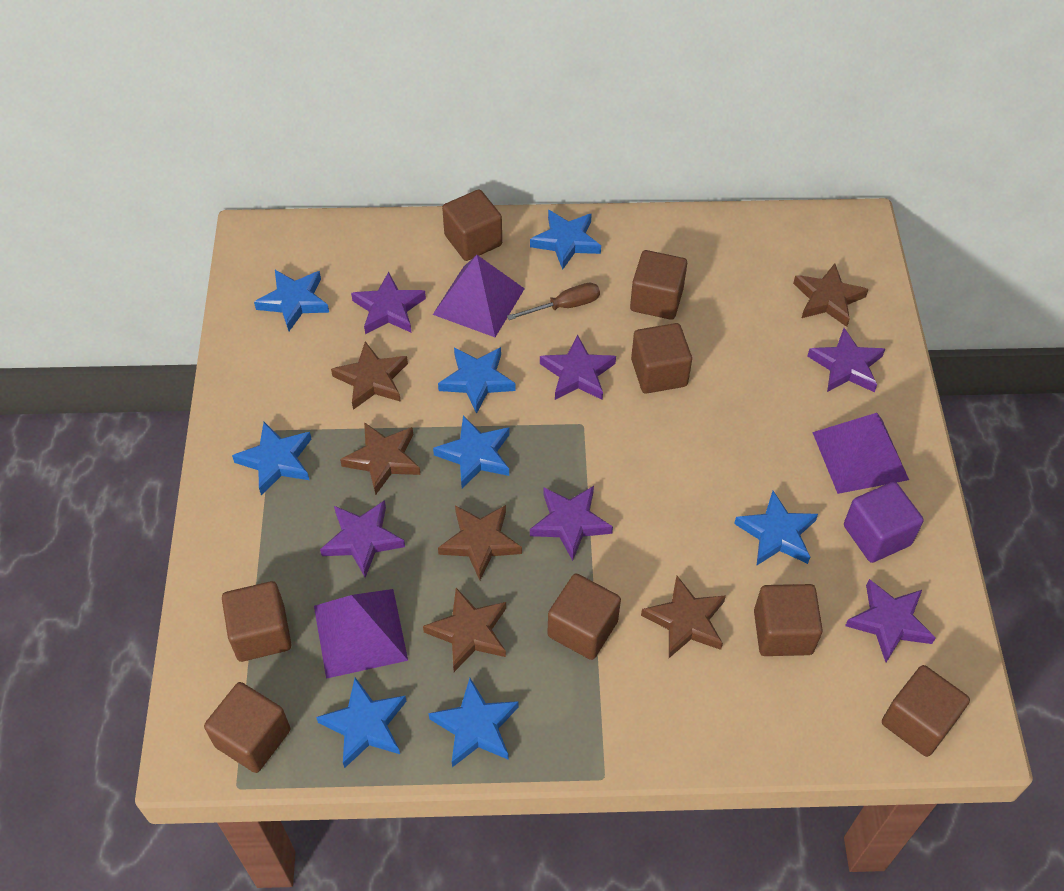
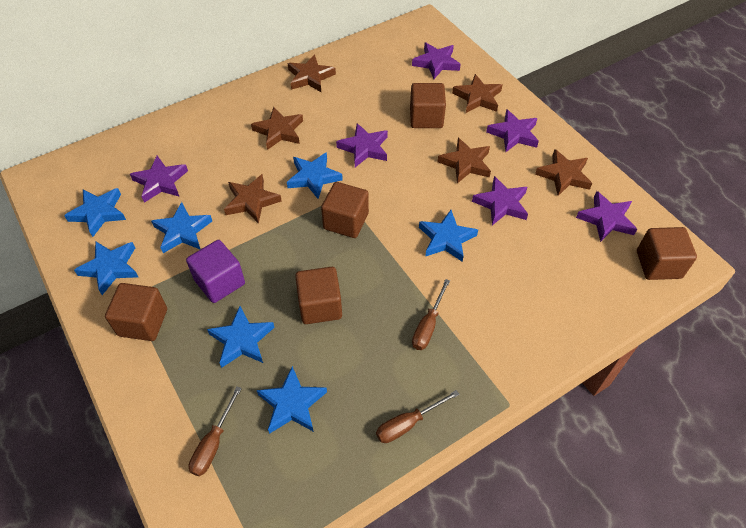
blue star: 8 -> 7
brown cube: 8 -> 5
brown screwdriver: 1 -> 3
purple pyramid: 3 -> 0

